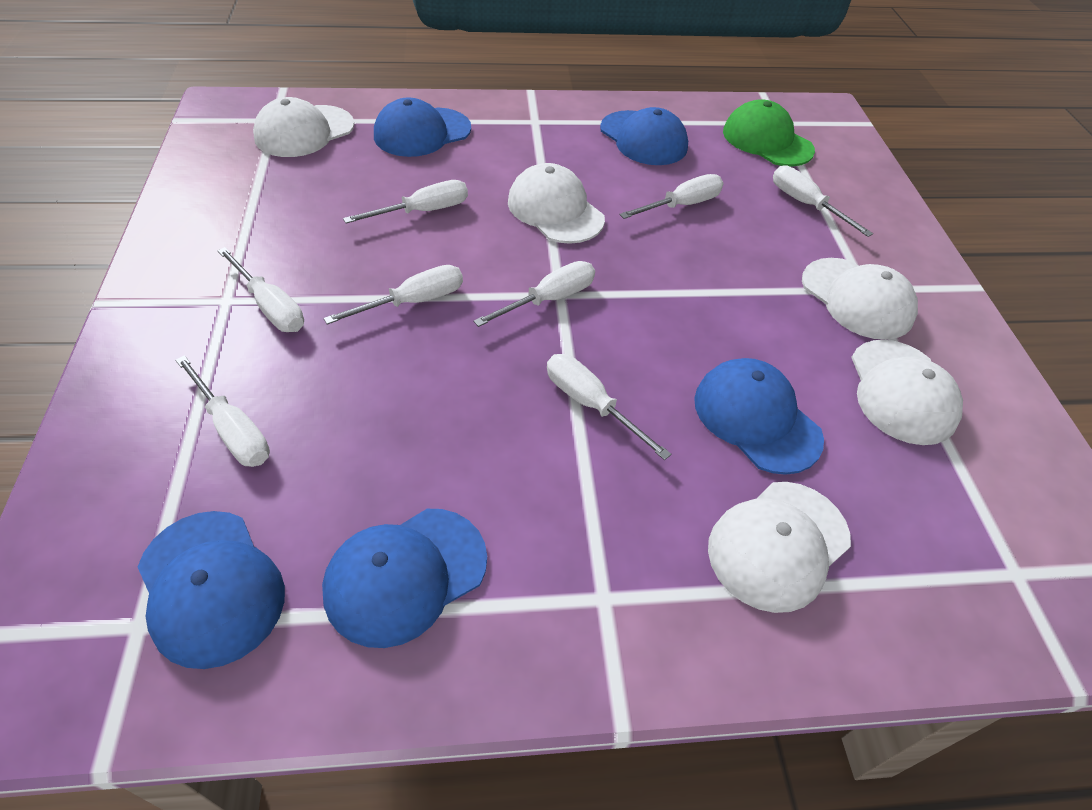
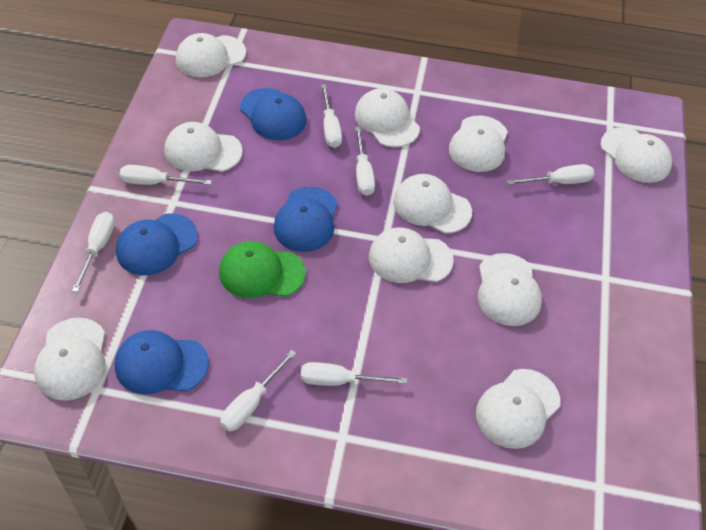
blue cap: 5 -> 4
white cap: 5 -> 10
white screwdriver: 8 -> 7

